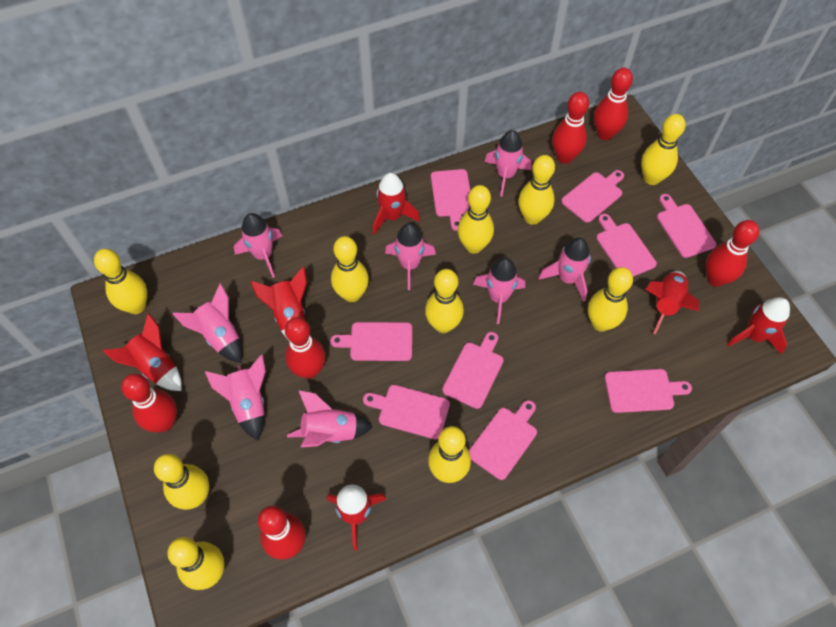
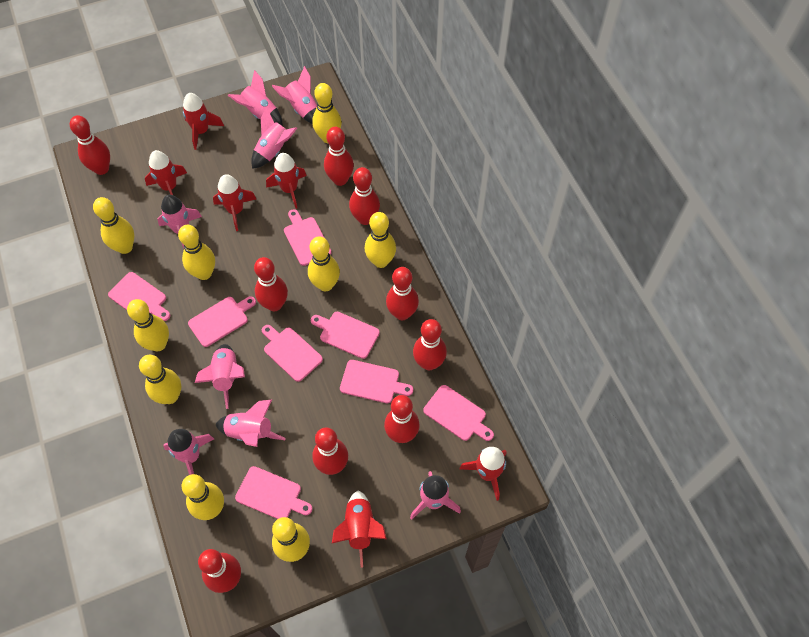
pink cutting board: 9 -> 8
red bowling pin: 6 -> 9
yellow bowling pin: 10 -> 9

